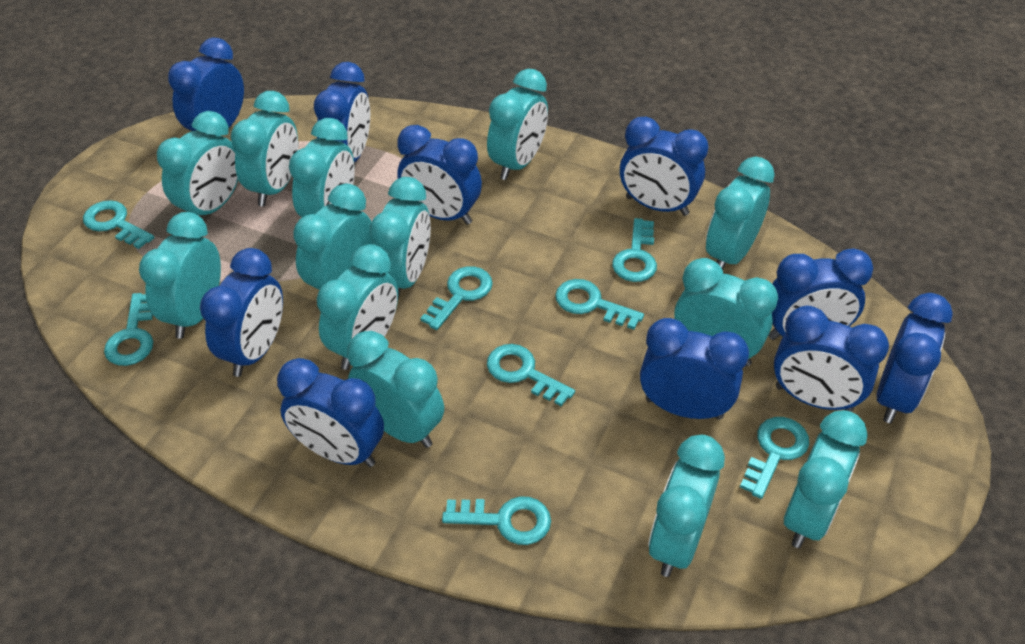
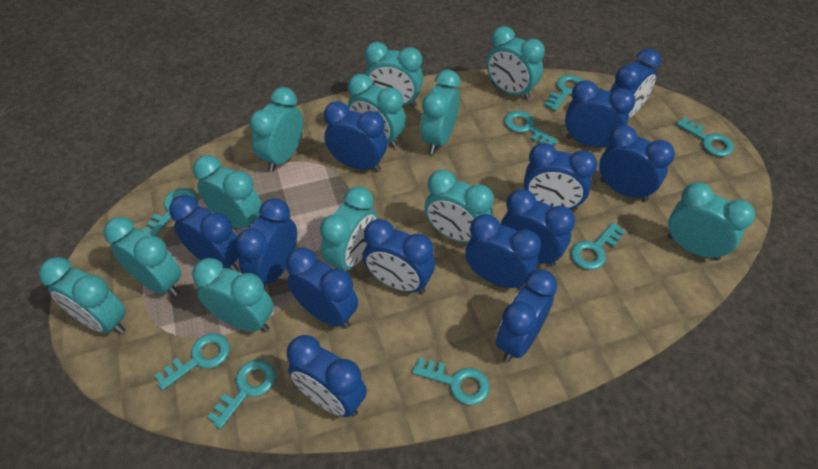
blue clock: 10 -> 13
turquoise clock: 13 -> 12

